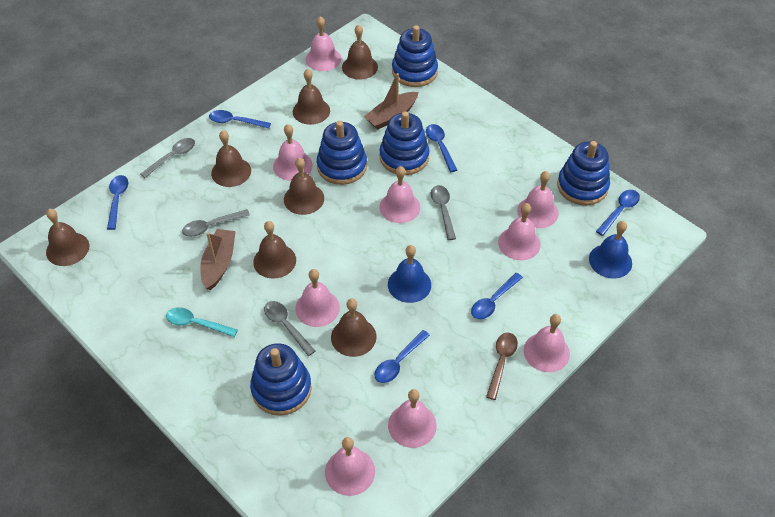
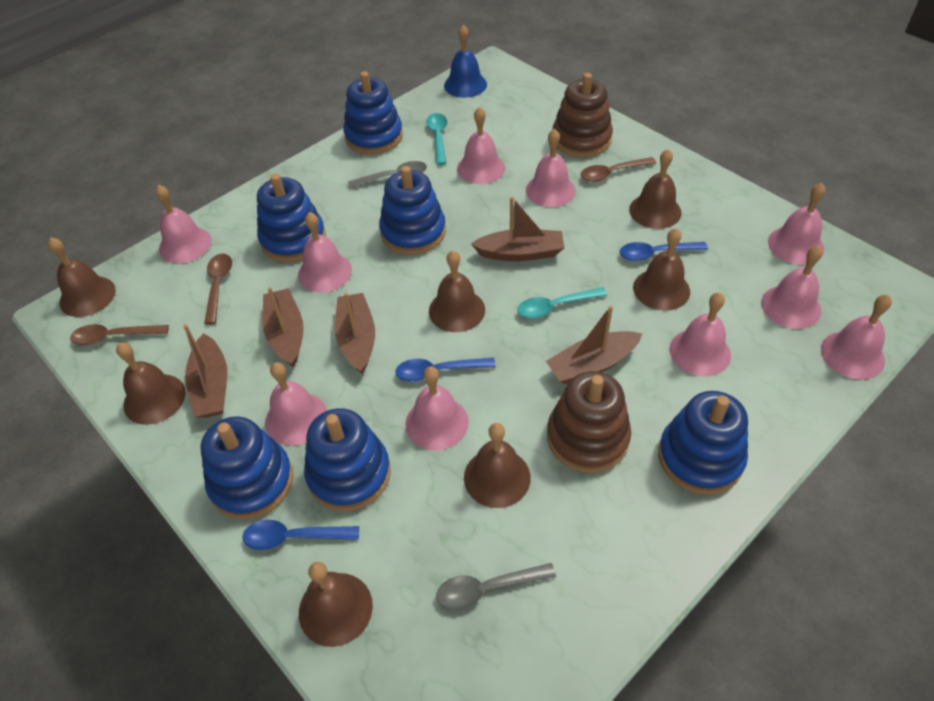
blue bell: 2 -> 1
blue spoon: 6 -> 3
blue stacking toy: 5 -> 6
brown boat: 2 -> 5
brown spoon: 1 -> 3
brown stacking toy: 0 -> 2
grey spoon: 4 -> 2
pink bell: 9 -> 10
turquoise spoon: 1 -> 2

